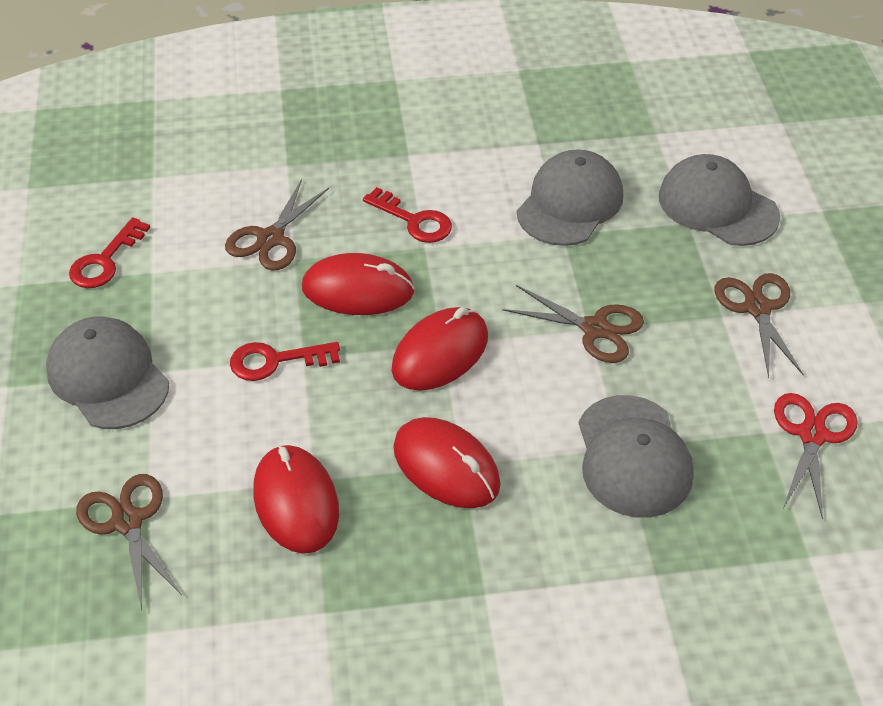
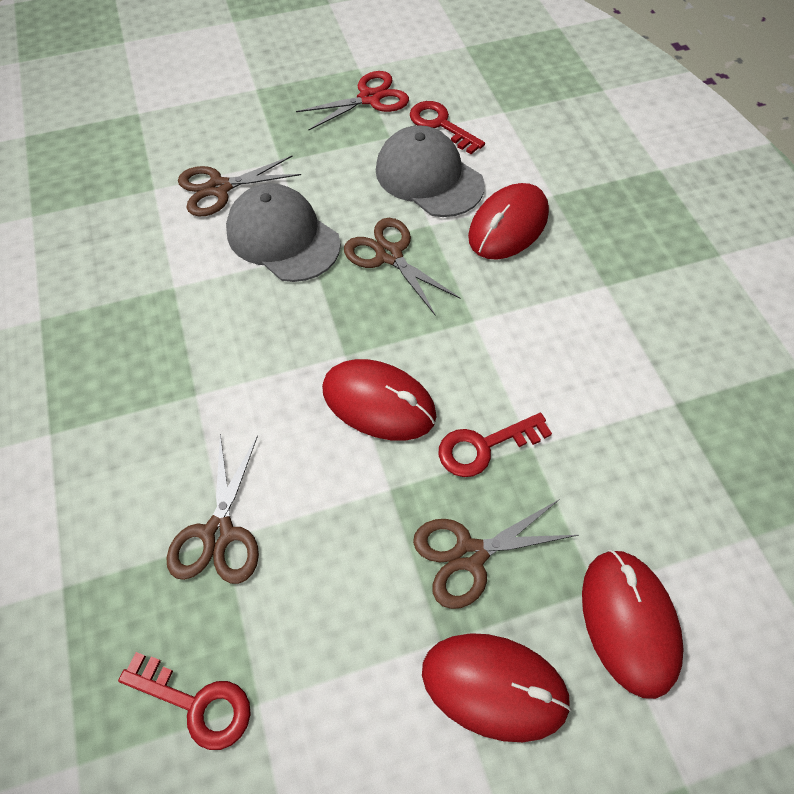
grey cap: 4 -> 2

